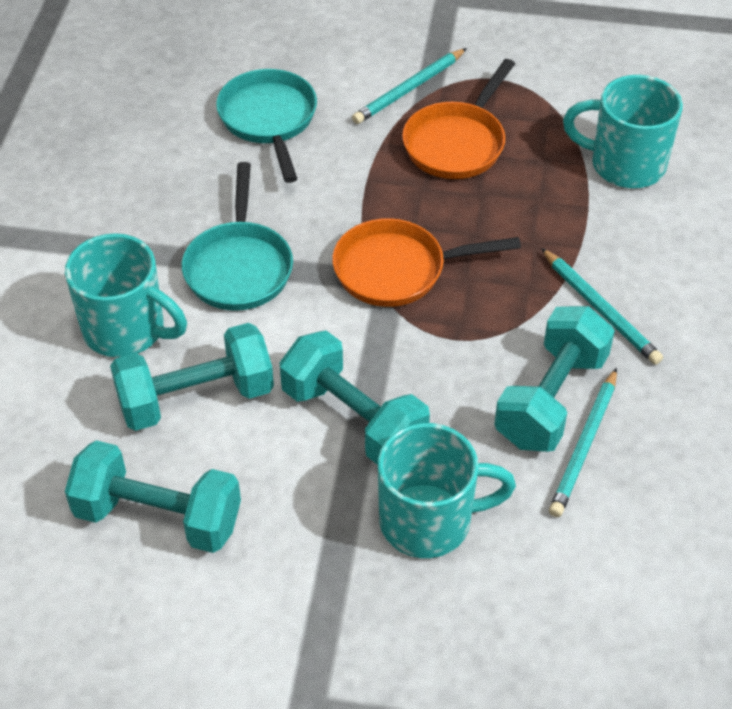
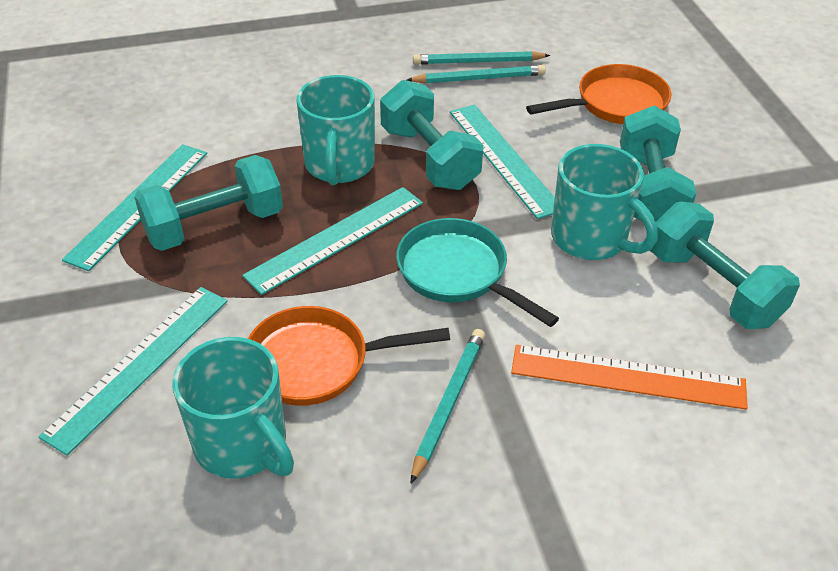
orange ruler: 0 -> 1
turquoise pan: 2 -> 1
turquoise ruler: 0 -> 4

